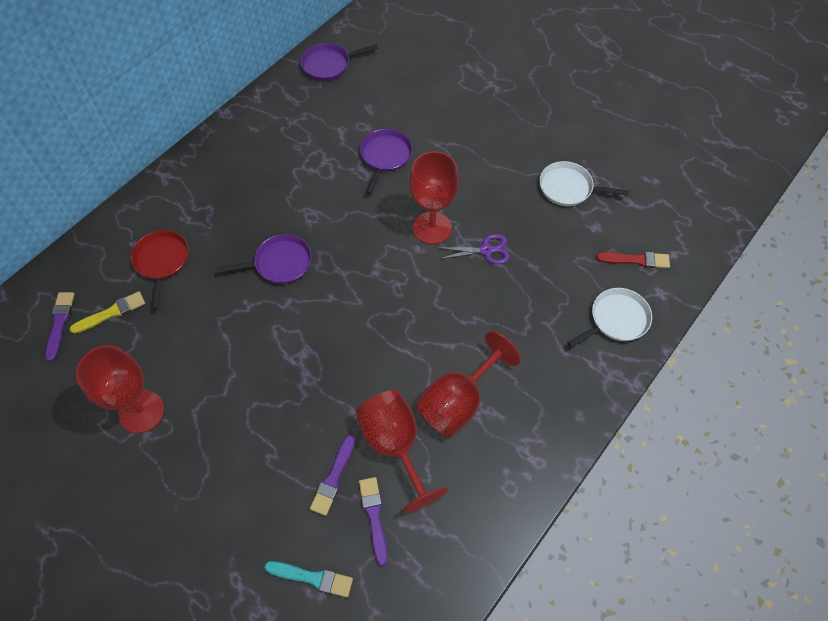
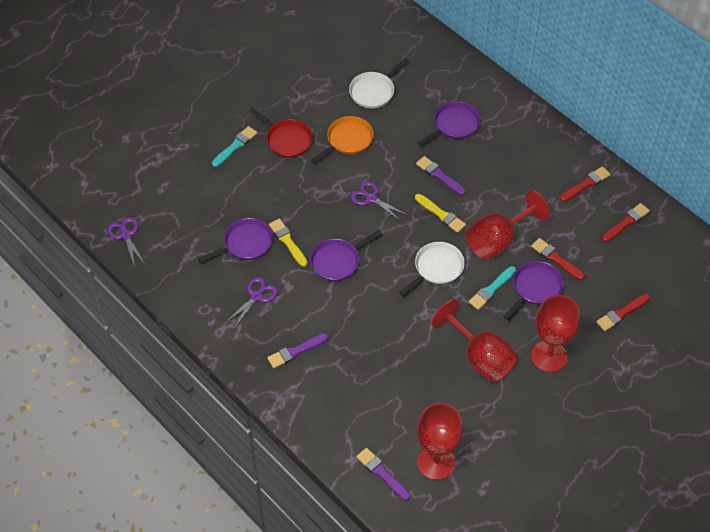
orange pan: 0 -> 1
purple pan: 3 -> 4
purple scissors: 1 -> 3
red brush: 1 -> 4
turquoise brush: 1 -> 2
yellow brush: 1 -> 2

